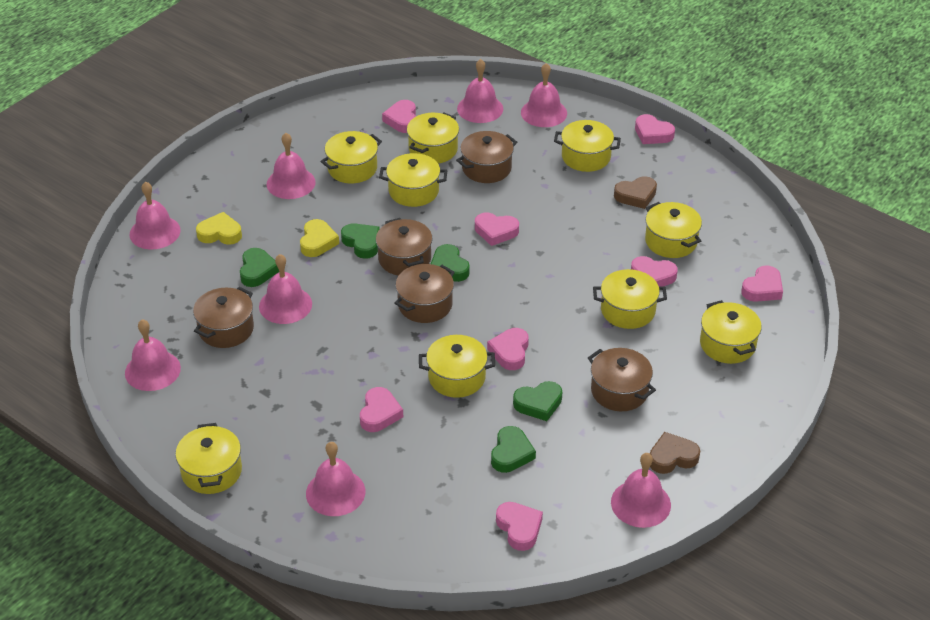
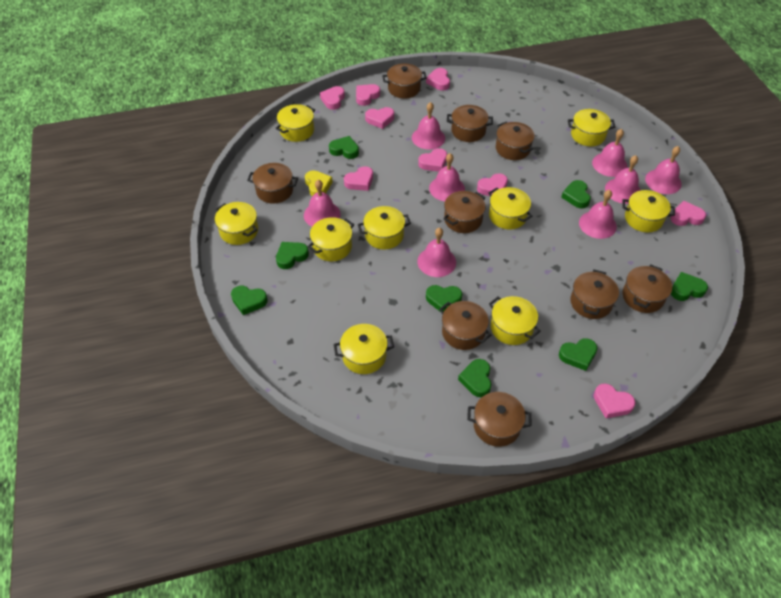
brown heart: 2 -> 0
brown pot: 5 -> 9
green heart: 5 -> 8
pink heart: 8 -> 9
yellow heart: 2 -> 1

